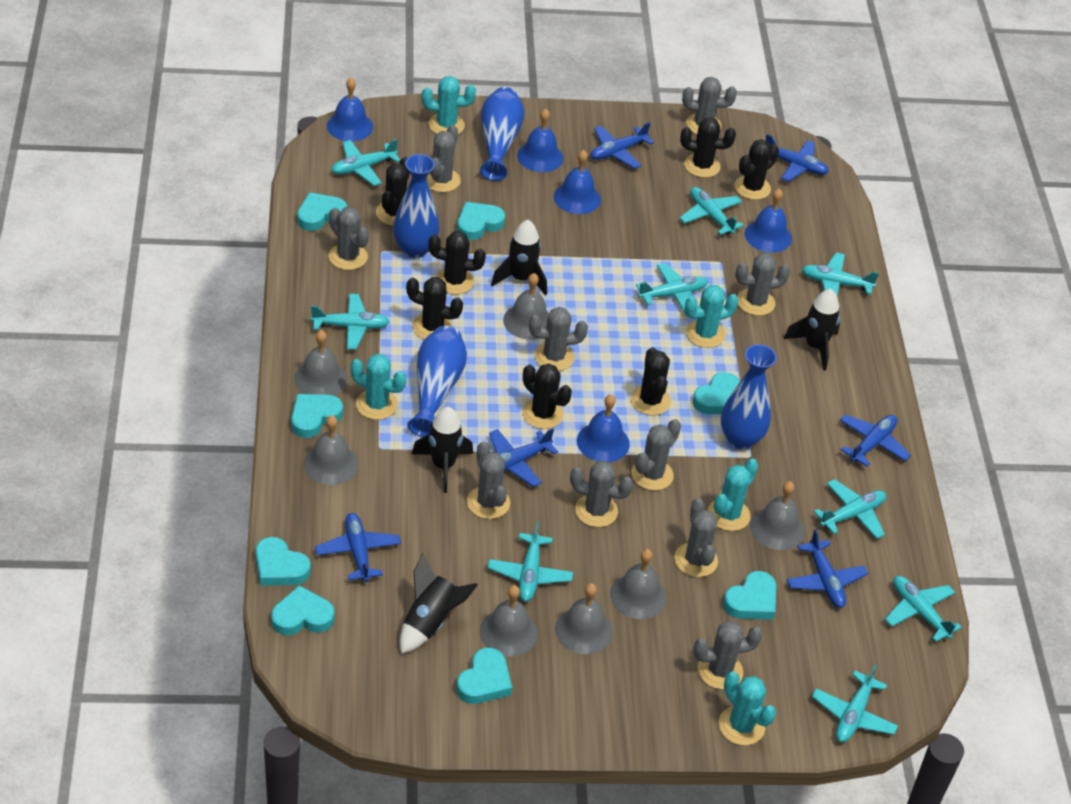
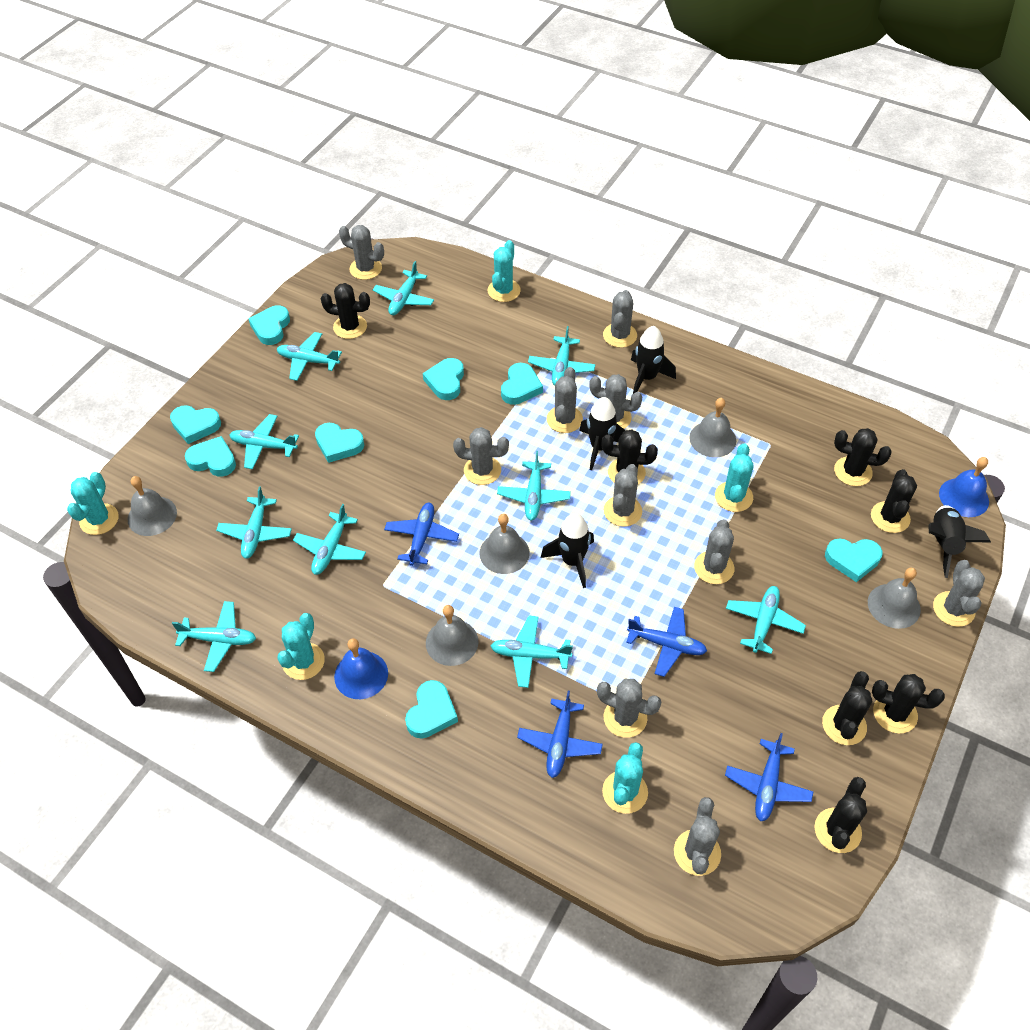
blue bell: 5 -> 2
blue plane: 6 -> 4
blue vase: 4 -> 0
grey bell: 7 -> 5
turquoise plane: 9 -> 10

